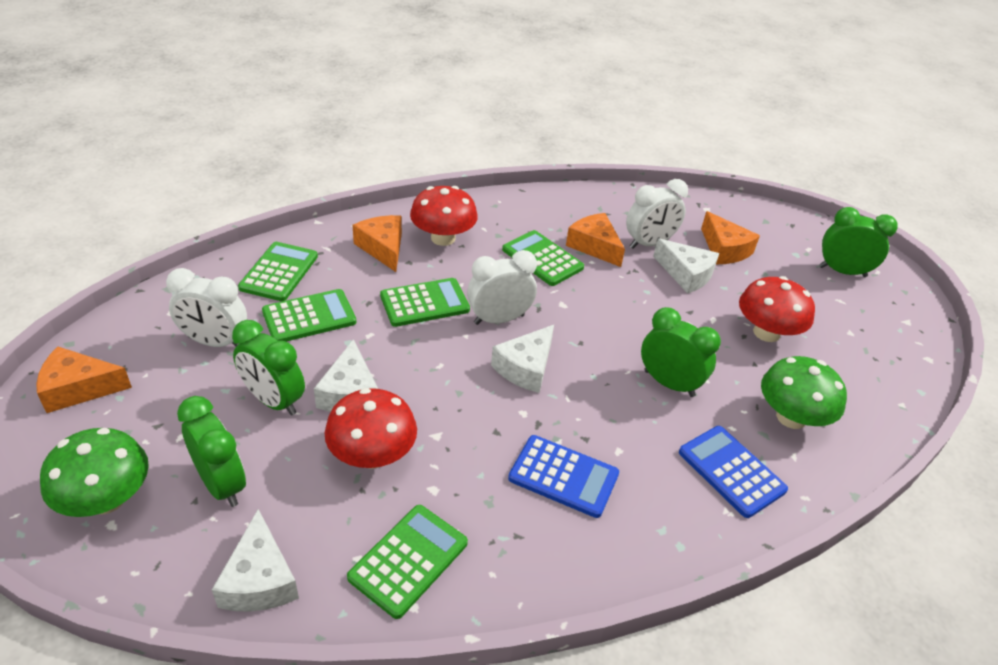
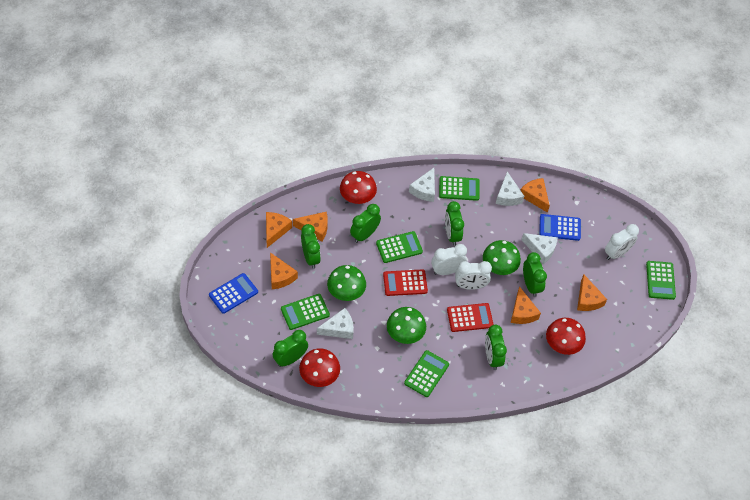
green clock: 4 -> 6
green mushroom: 2 -> 3
orange cheese: 4 -> 6
red calculator: 0 -> 2

